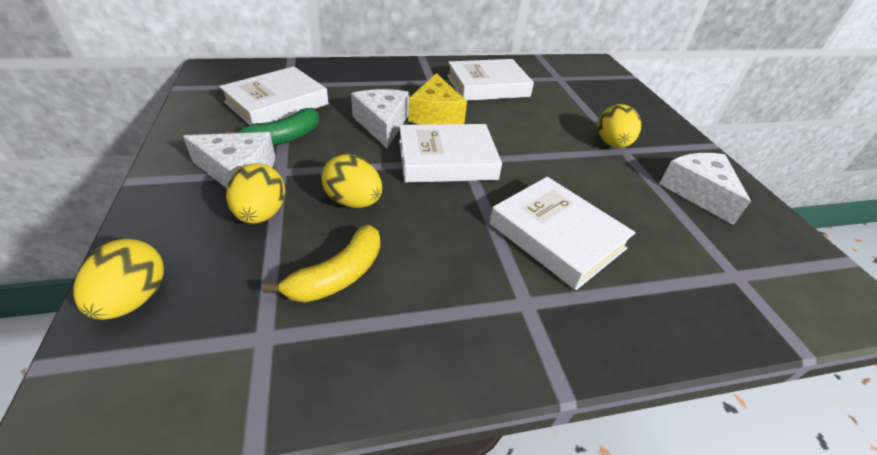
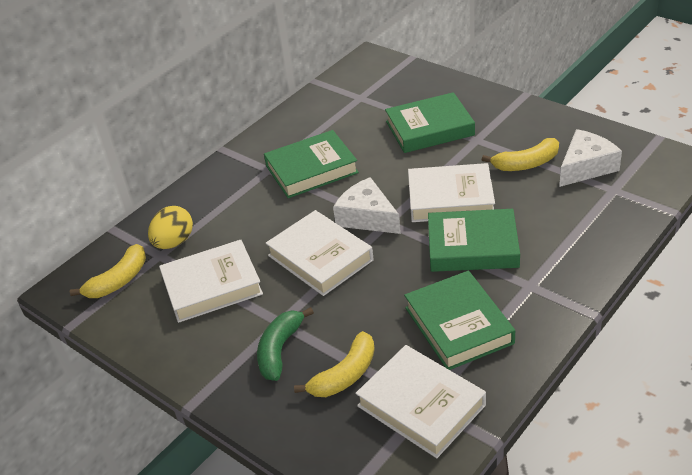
green book: 0 -> 4
white cheese: 3 -> 2
yellow banana: 1 -> 3
yellow cheese: 1 -> 0
yellow egg: 4 -> 1

